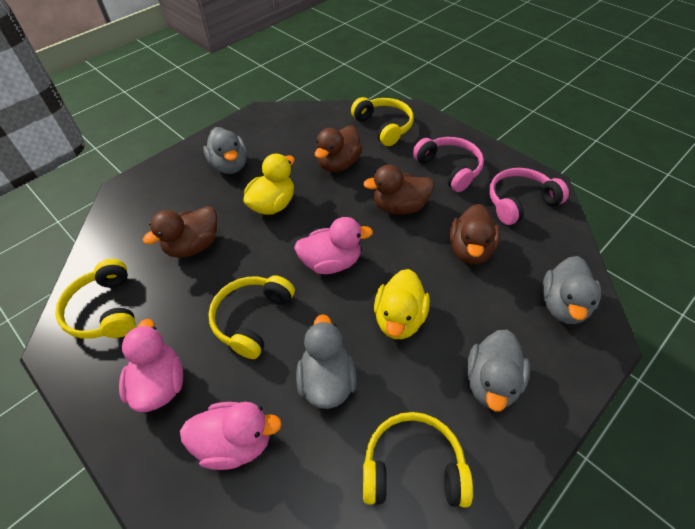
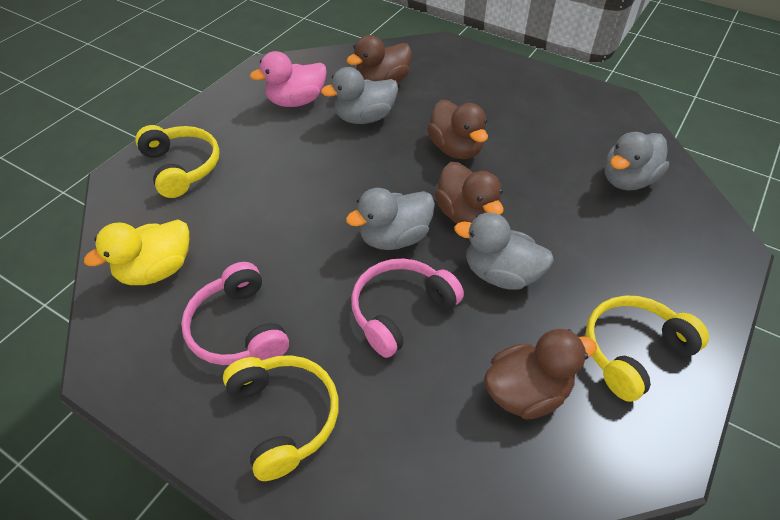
pink duck: 3 -> 1
yellow duck: 2 -> 1
yellow headphones: 4 -> 3

